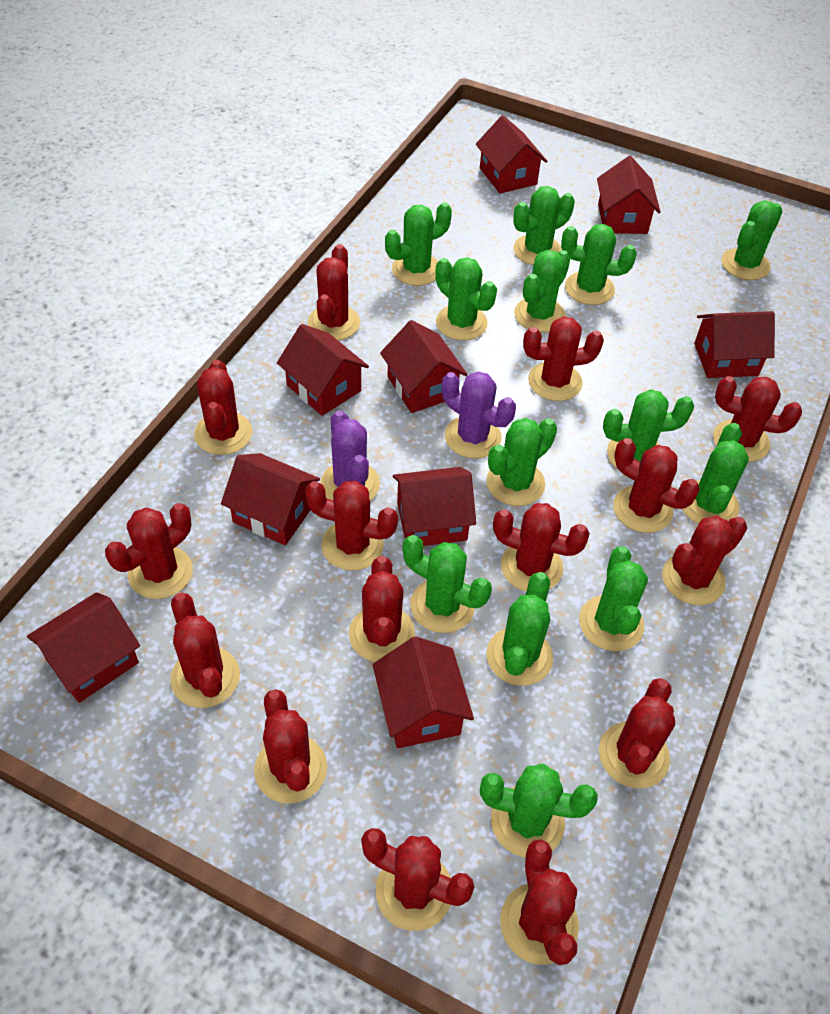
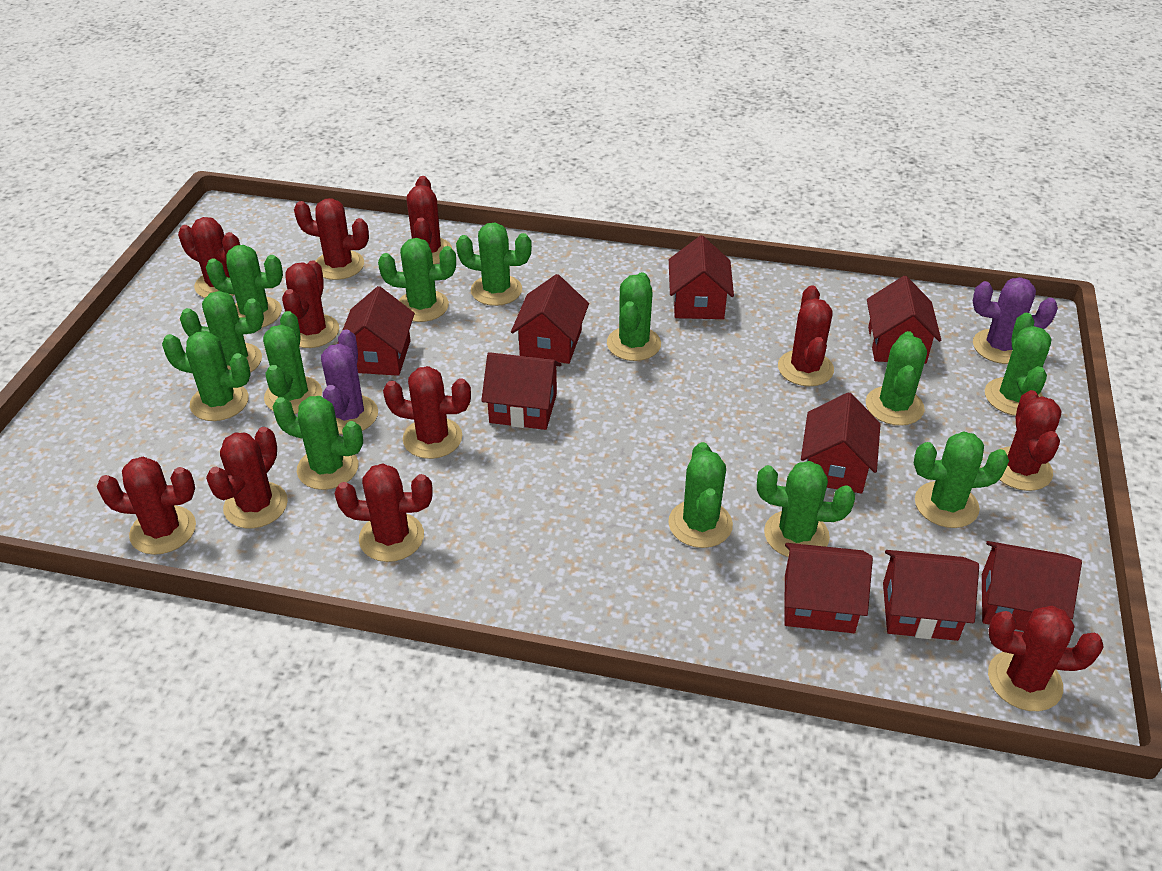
red cactus: 15 -> 11

